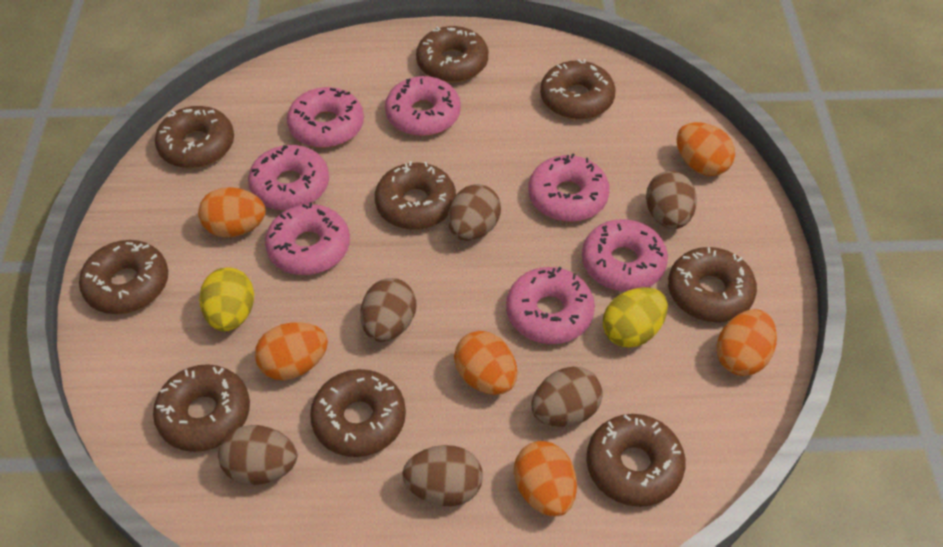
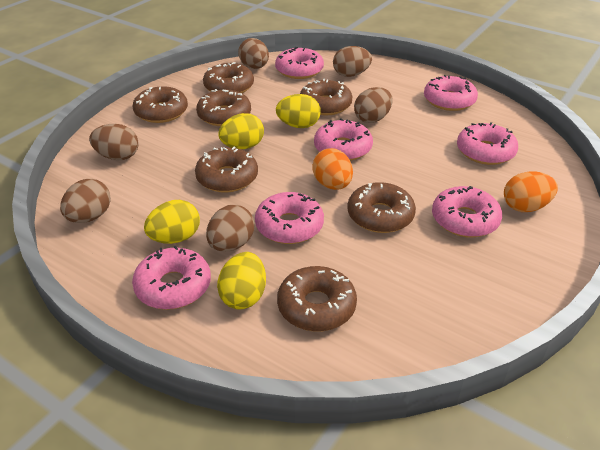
brown donut: 9 -> 7
orange egg: 6 -> 2
yellow egg: 2 -> 4

